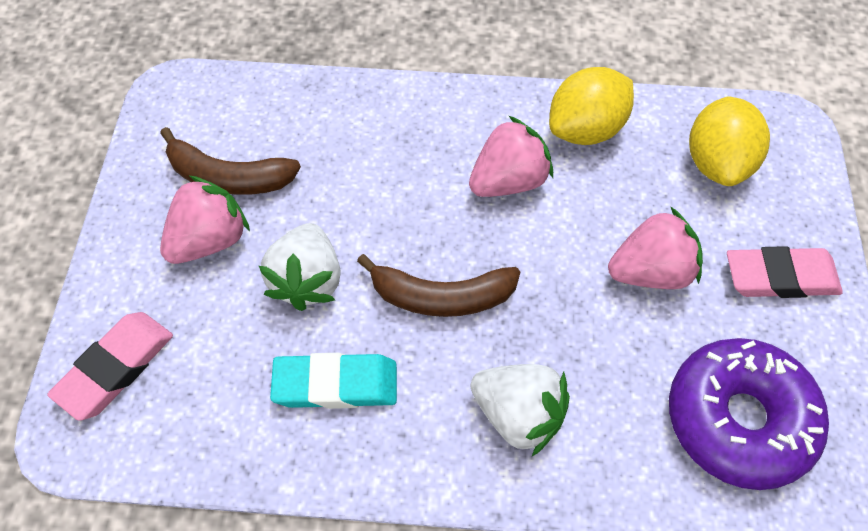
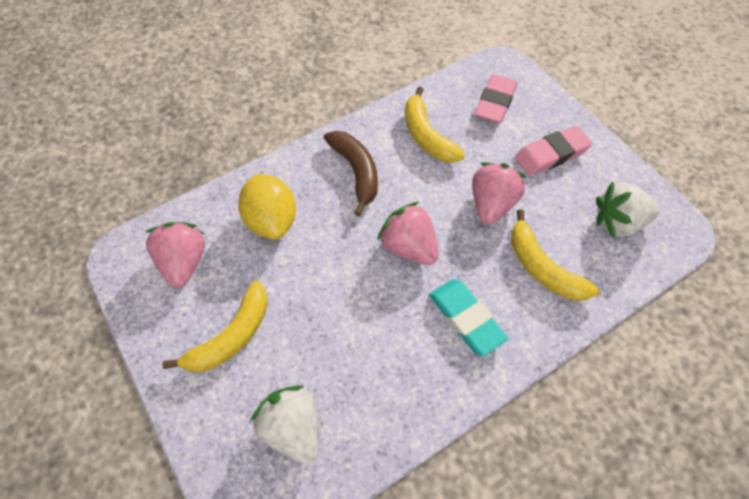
brown banana: 2 -> 1
purple donut: 1 -> 0
yellow banana: 0 -> 3
yellow lemon: 2 -> 1

